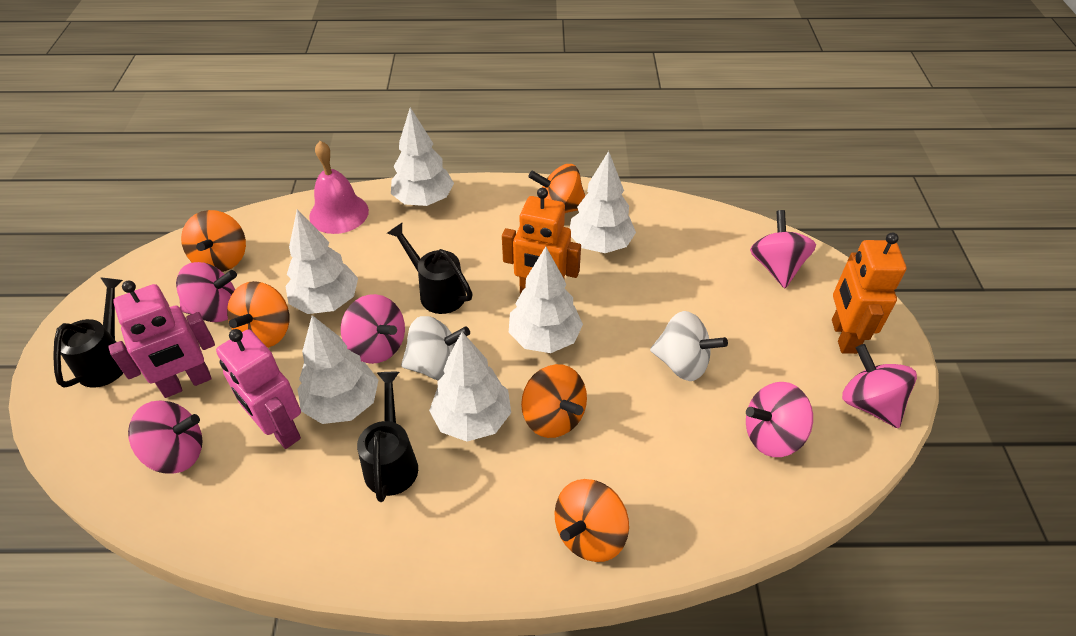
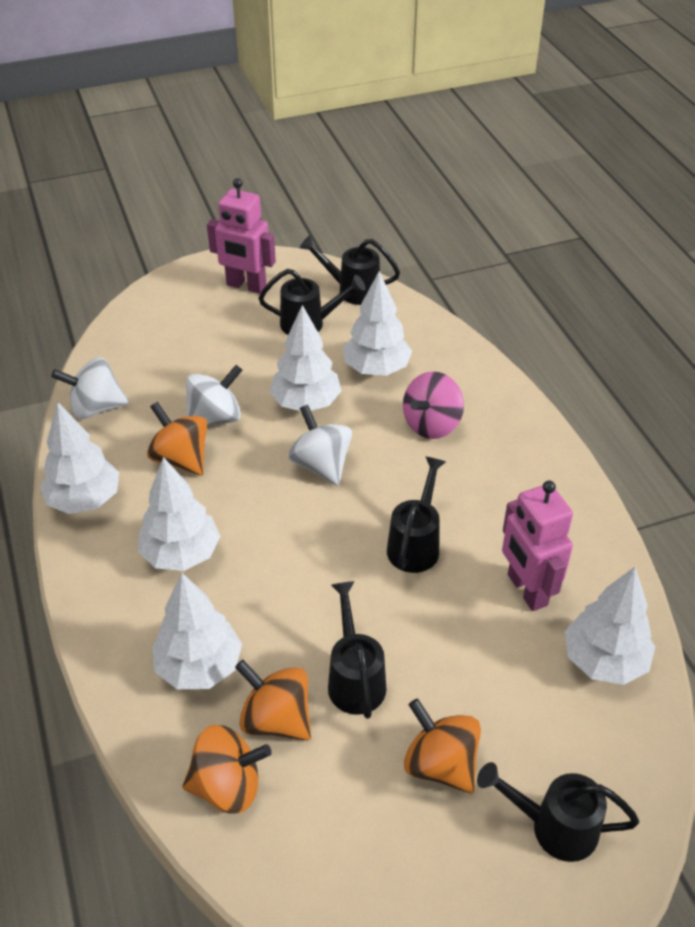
black watering can: 3 -> 5
orange robot: 2 -> 0
orange spinning top: 5 -> 4
pink bell: 1 -> 0
pink spinning top: 6 -> 1
white spinning top: 2 -> 3

